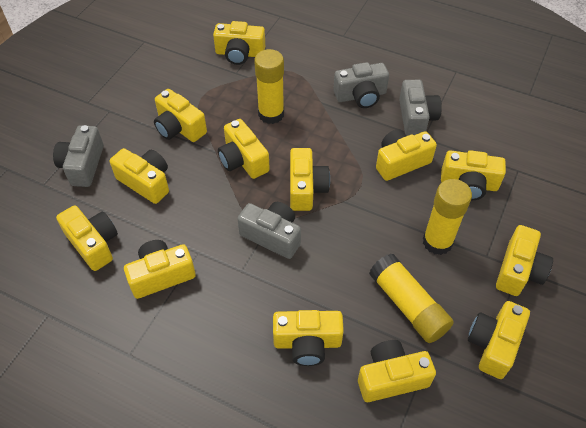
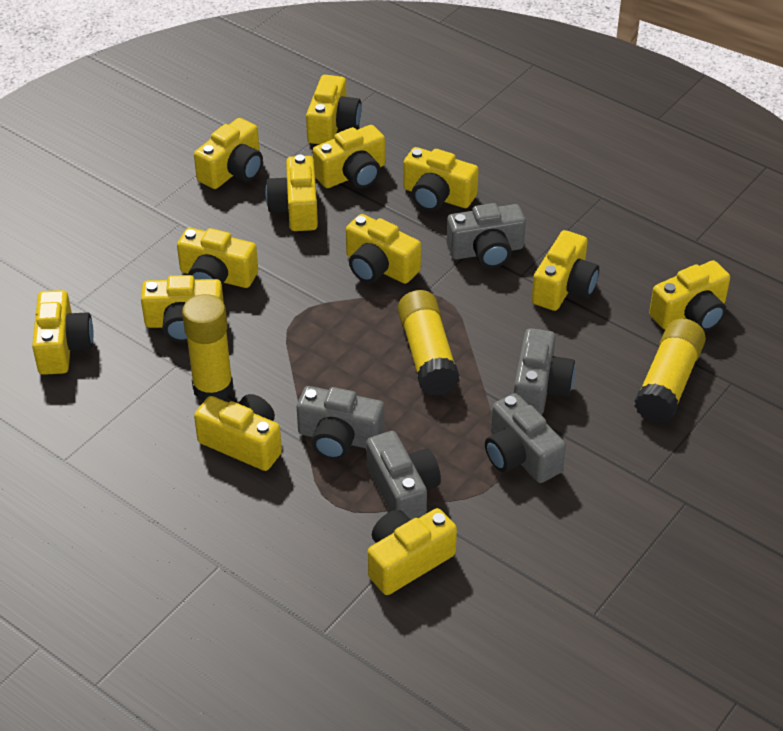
grey camera: 4 -> 5

